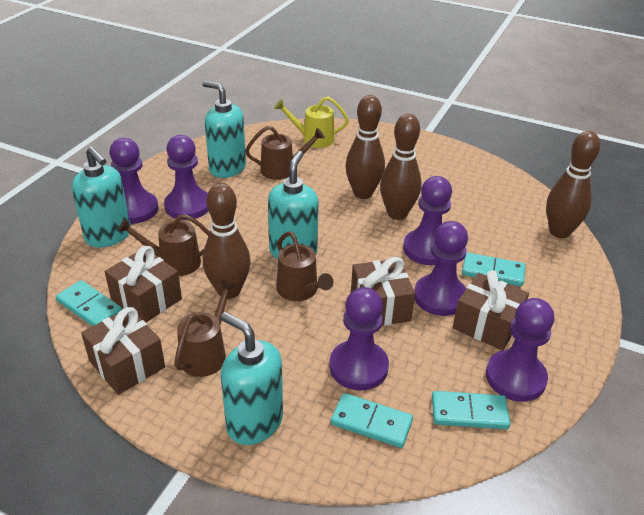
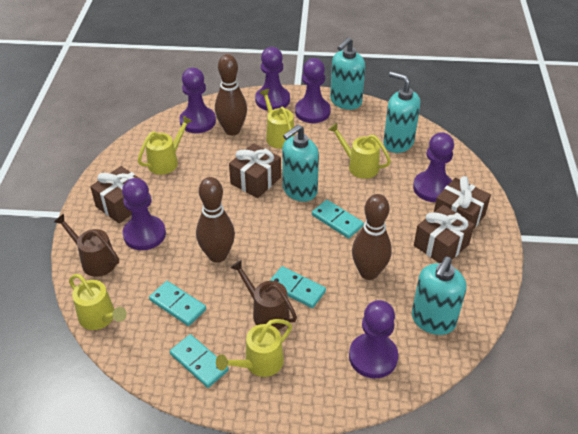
brown bowling pin: 4 -> 3
brown watering can: 4 -> 2
yellow watering can: 1 -> 5

